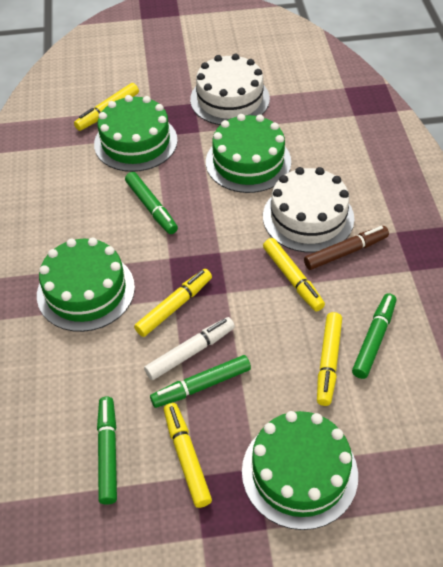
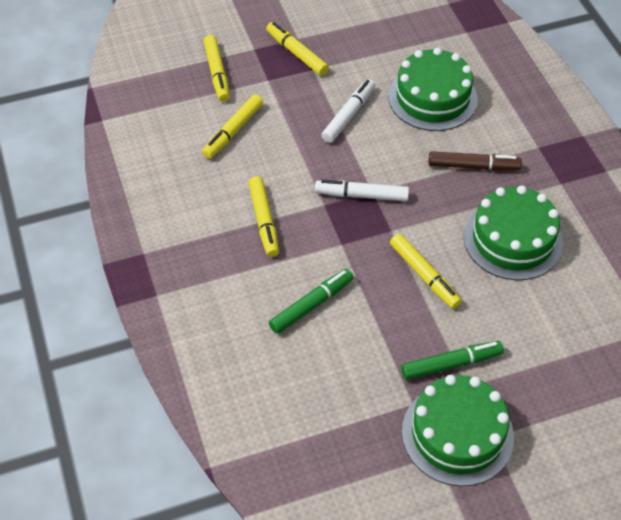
green cake: 4 -> 3
green marker: 4 -> 2
white cake: 2 -> 0
white marker: 1 -> 2

